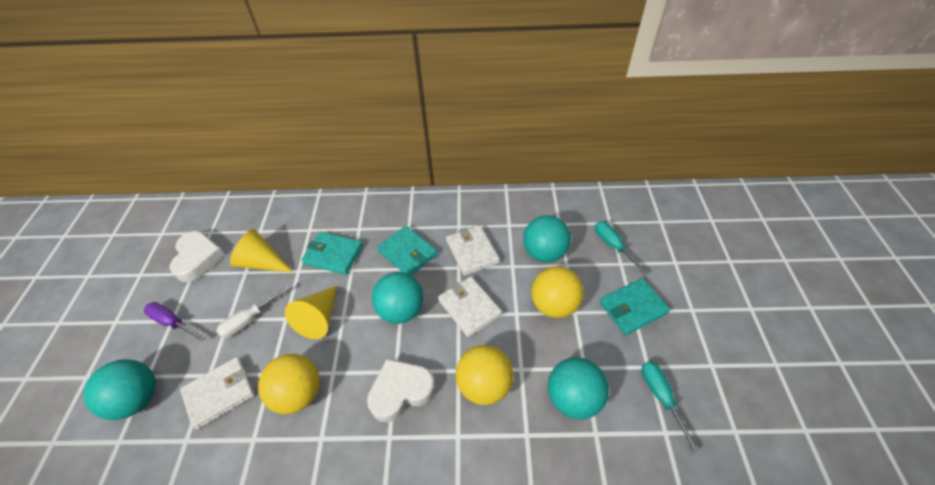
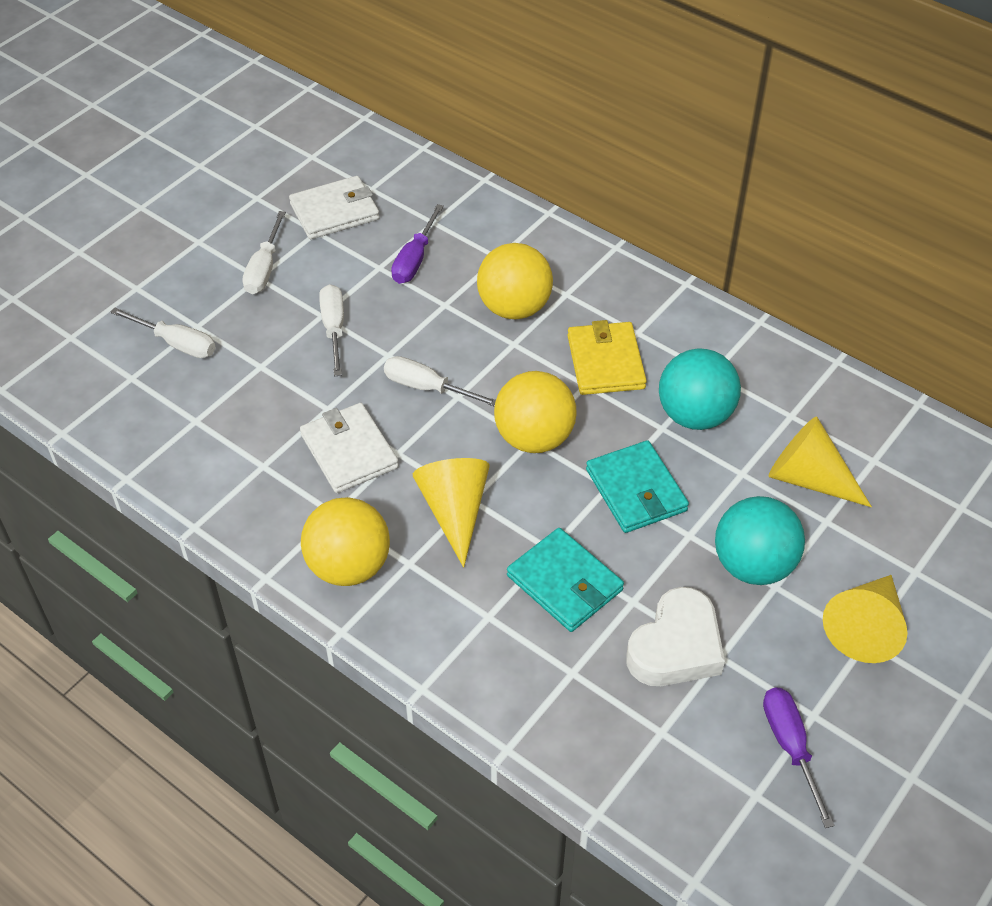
purple screwdriver: 1 -> 2
turquoise ball: 4 -> 2
turquoise screwdriver: 2 -> 0
turquoise wallet: 3 -> 2
white heart: 2 -> 1
white screwdriver: 1 -> 4
white wallet: 3 -> 2
yellow cone: 2 -> 3
yellow wallet: 0 -> 1

